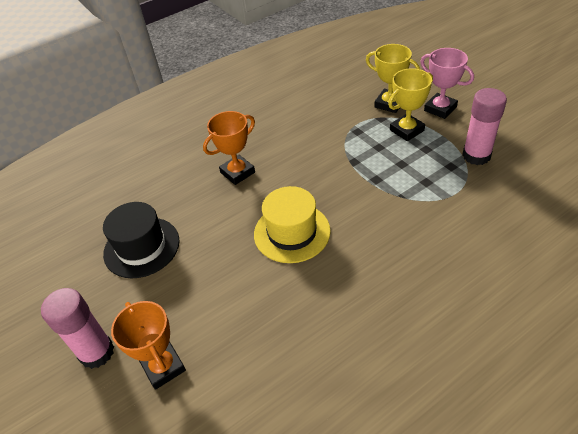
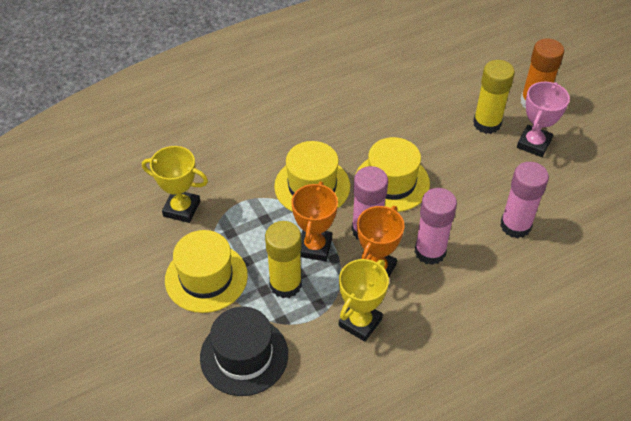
orange glue stick: 0 -> 1
pink glue stick: 2 -> 3
yellow glue stick: 0 -> 2
yellow hat: 1 -> 3

